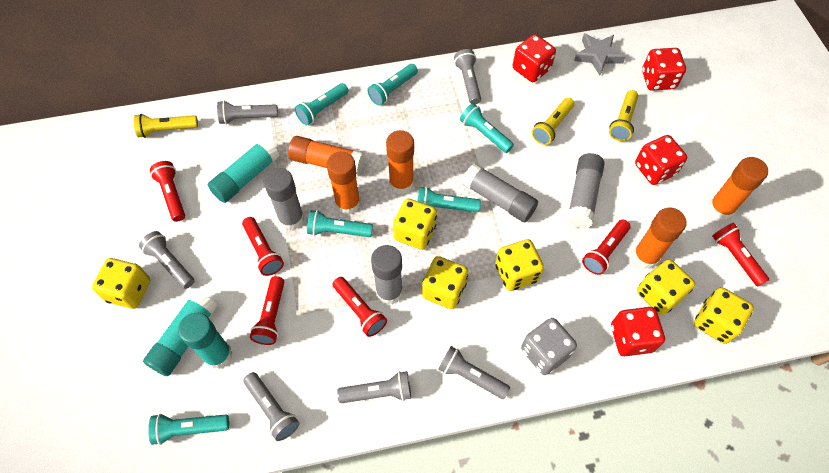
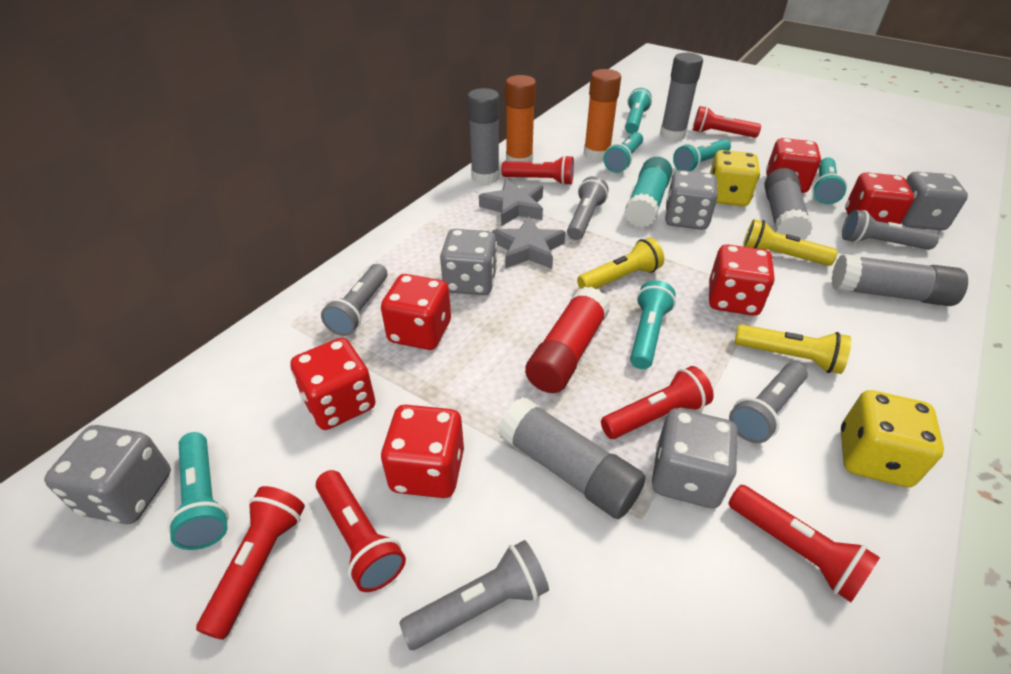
grey dice: 1 -> 5
grey flashlight: 6 -> 5
grey glue stick: 4 -> 5
grey star: 1 -> 2
orange glue stick: 5 -> 2
red dice: 4 -> 6
red glue stick: 0 -> 1
turquoise glue stick: 3 -> 1
yellow dice: 6 -> 2

